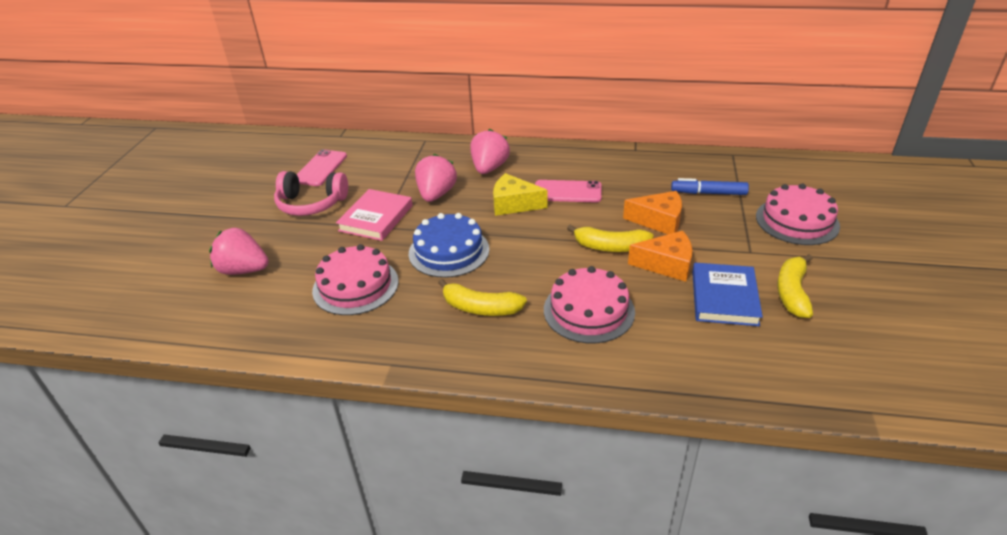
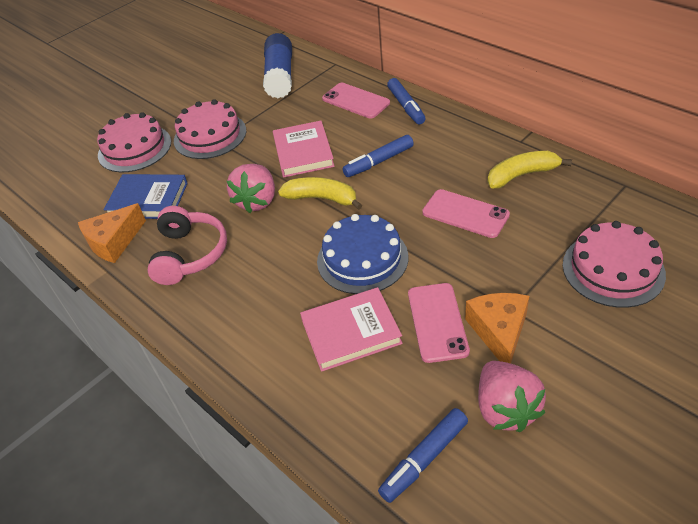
blue glue stick: 0 -> 1
blue marker: 1 -> 3
pink book: 1 -> 2
pink phone: 2 -> 3
pink strawberry: 3 -> 2
yellow banana: 3 -> 2
yellow cheese: 1 -> 0

